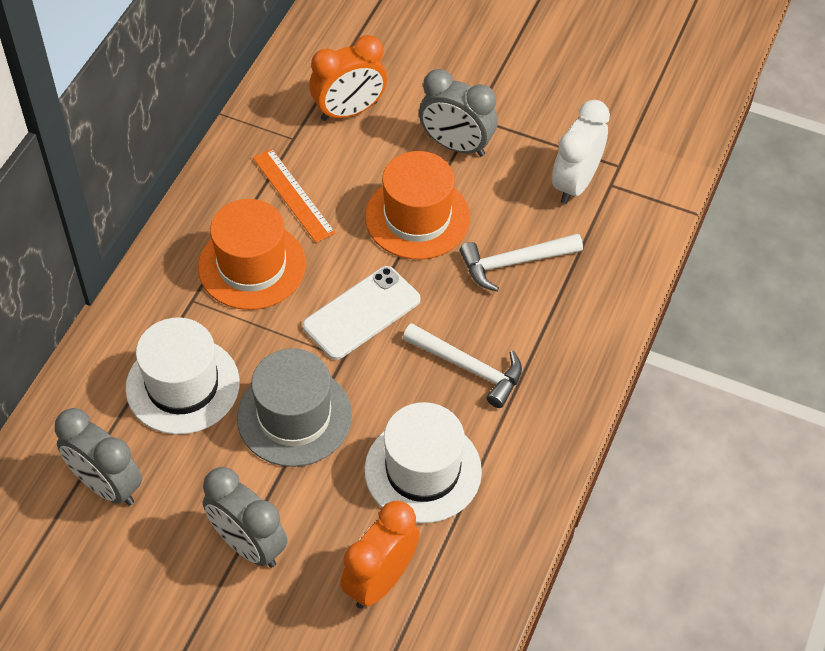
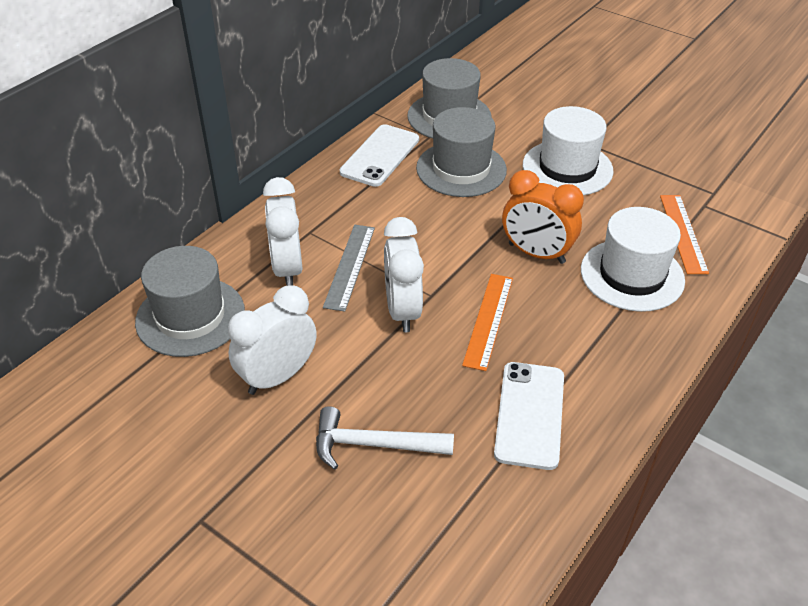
grey clock: 3 -> 0
grey hat: 1 -> 3
grey ruler: 0 -> 1
orange clock: 2 -> 1
orange hat: 2 -> 0
orange ruler: 1 -> 2
white clock: 1 -> 3
white hammer: 2 -> 1
white phone: 1 -> 2

